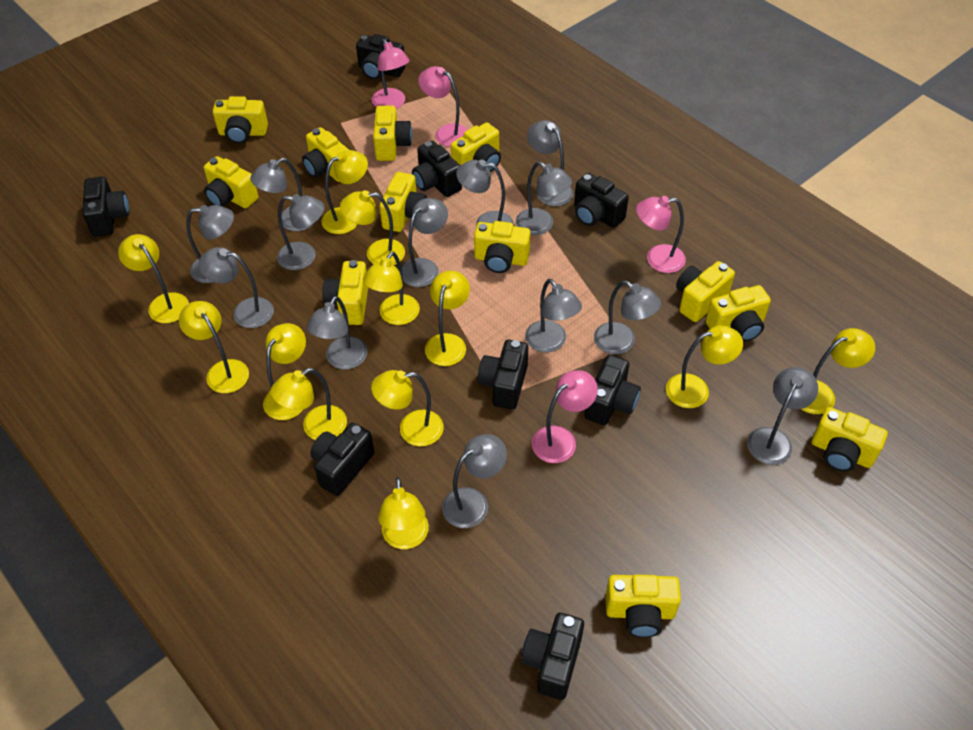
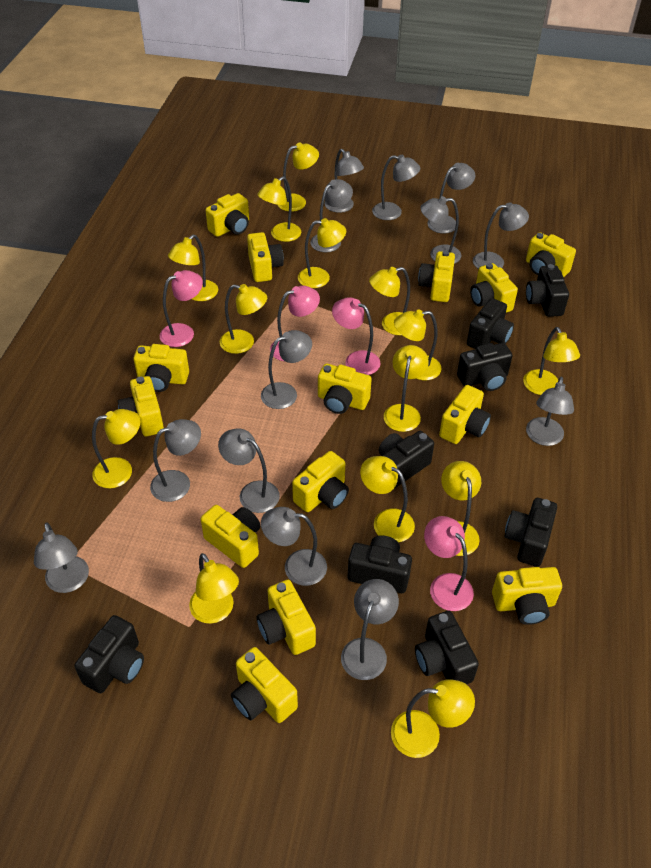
yellow camera: 12 -> 14
yellow lamp: 12 -> 14

